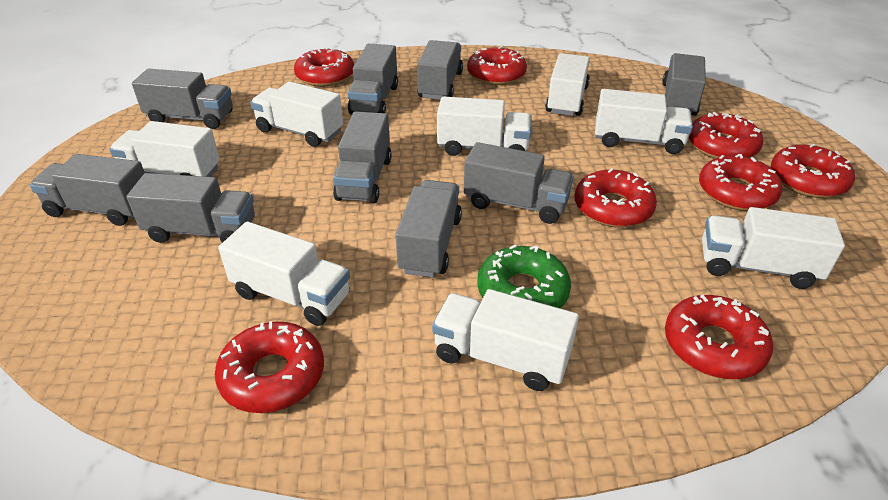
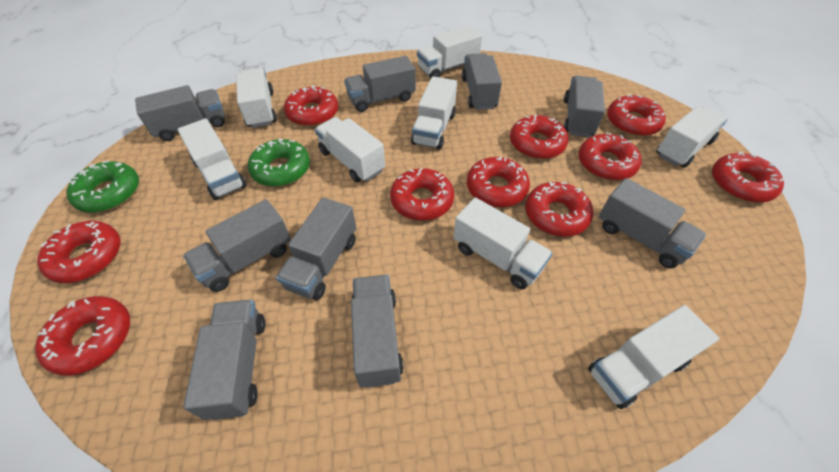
green donut: 1 -> 2
red donut: 8 -> 10

